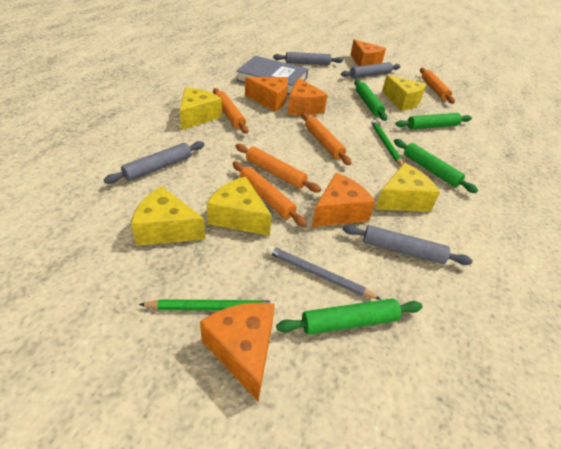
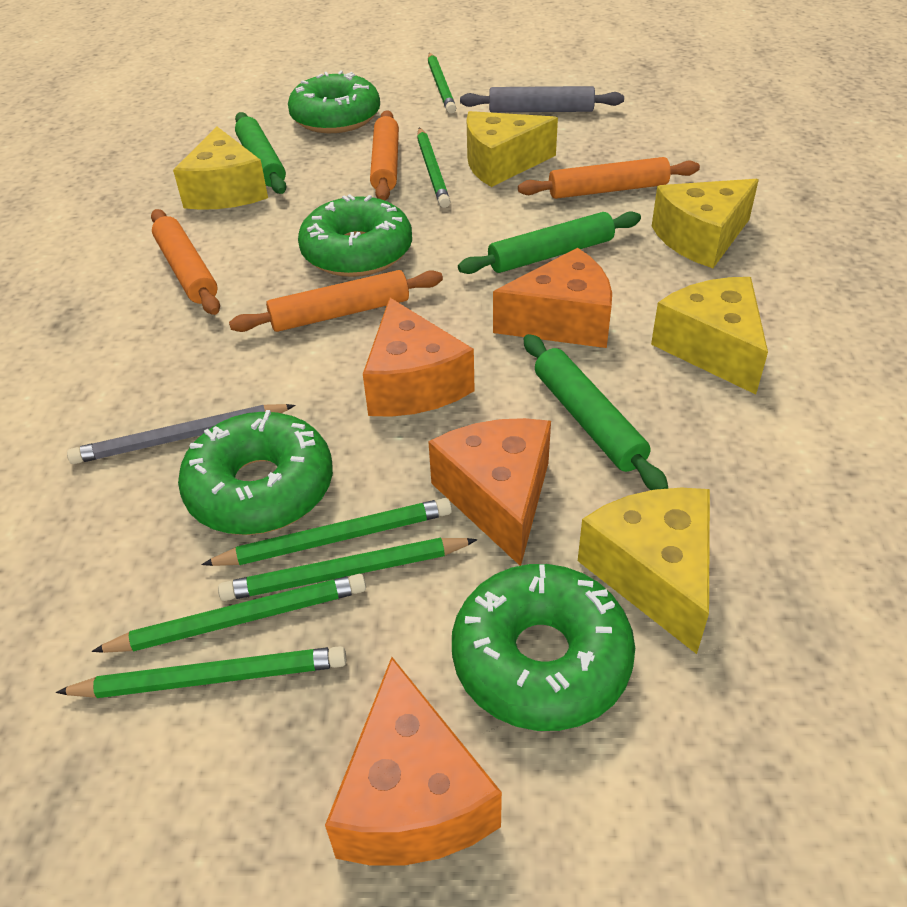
green donut: 0 -> 4
green pencil: 2 -> 6
green rolling pin: 4 -> 3
grey book: 1 -> 0
grey rolling pin: 4 -> 1
orange cheese: 5 -> 4
orange rolling pin: 5 -> 4

